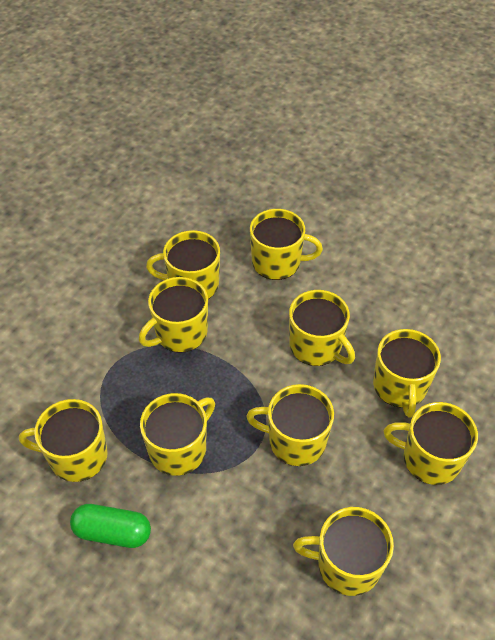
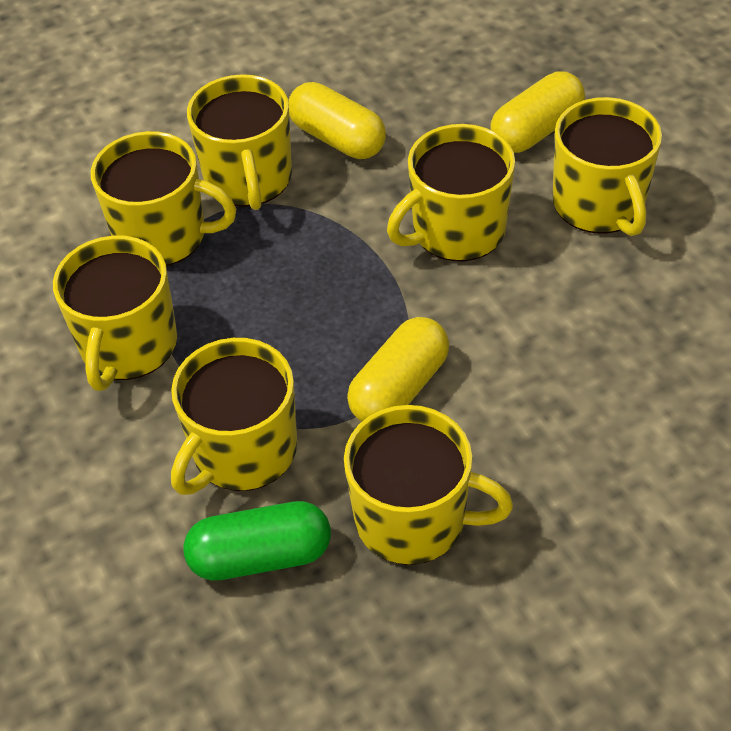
yellow capsule: 0 -> 3
yellow mug: 10 -> 7

